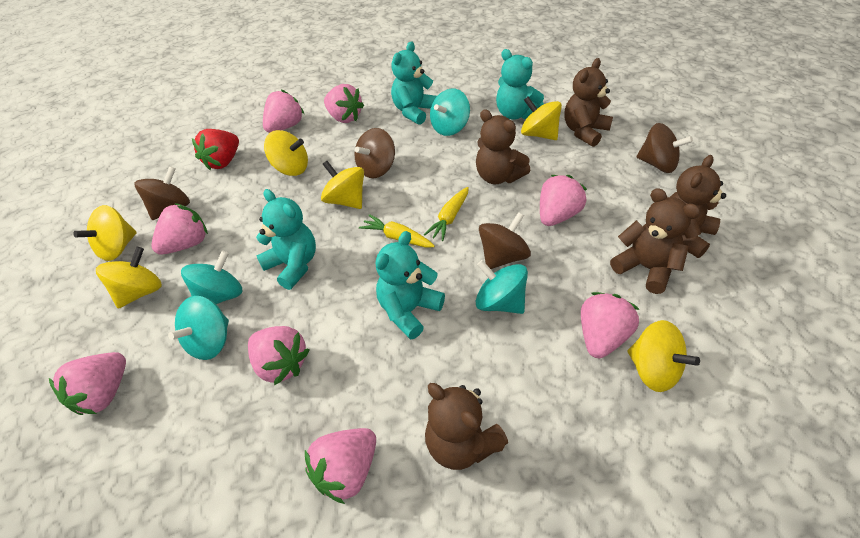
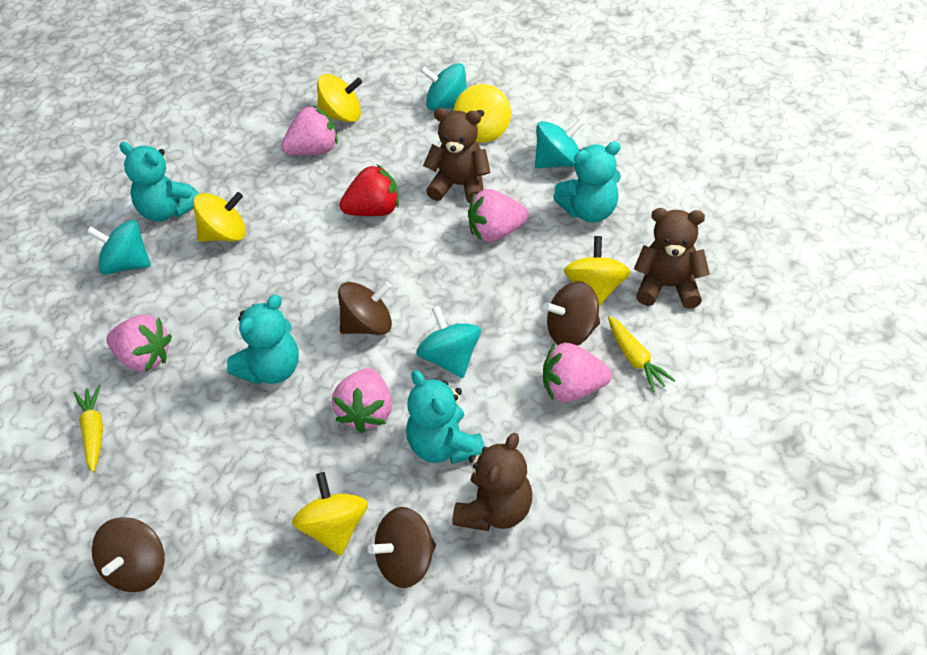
brown teddy bear: 5 -> 3
pink strawberry: 8 -> 5
yellow spinning top: 6 -> 5

